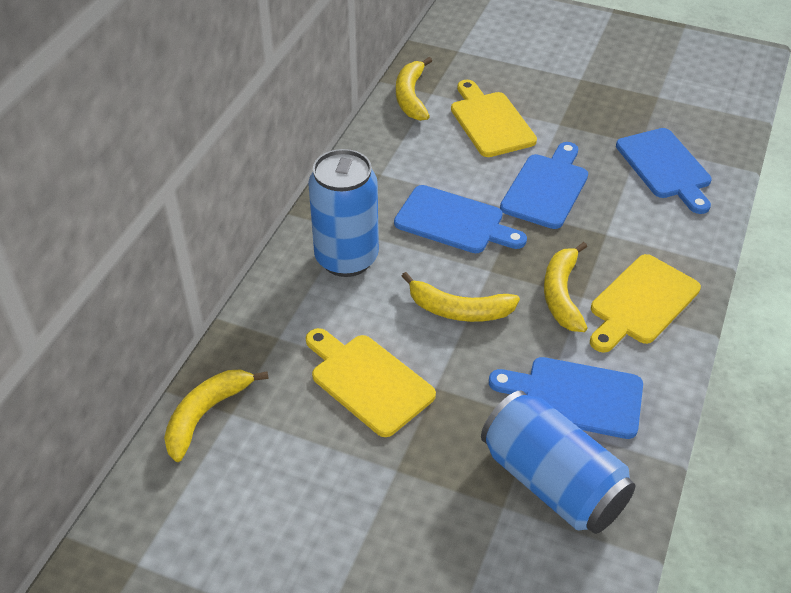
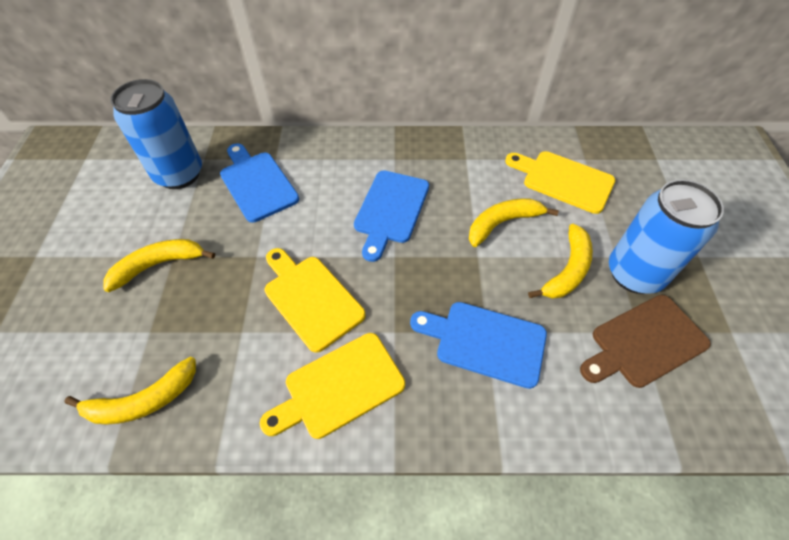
blue cutting board: 4 -> 3
brown cutting board: 0 -> 1

